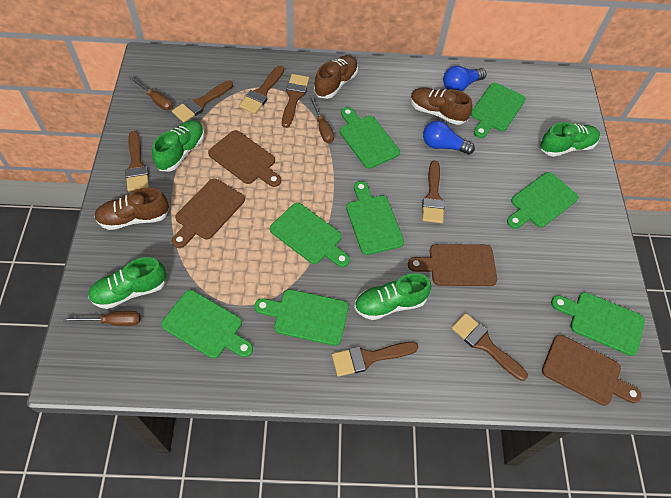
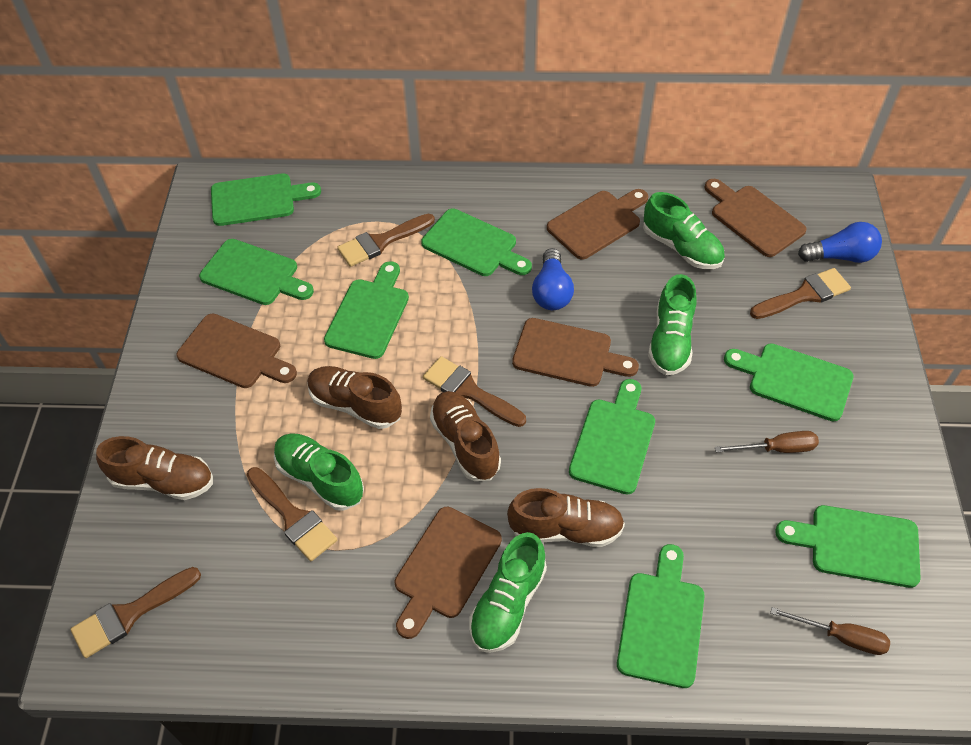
brown brush: 7 -> 5
brown cutting board: 4 -> 5
brown screwdriver: 3 -> 2
brown shoe: 3 -> 4

